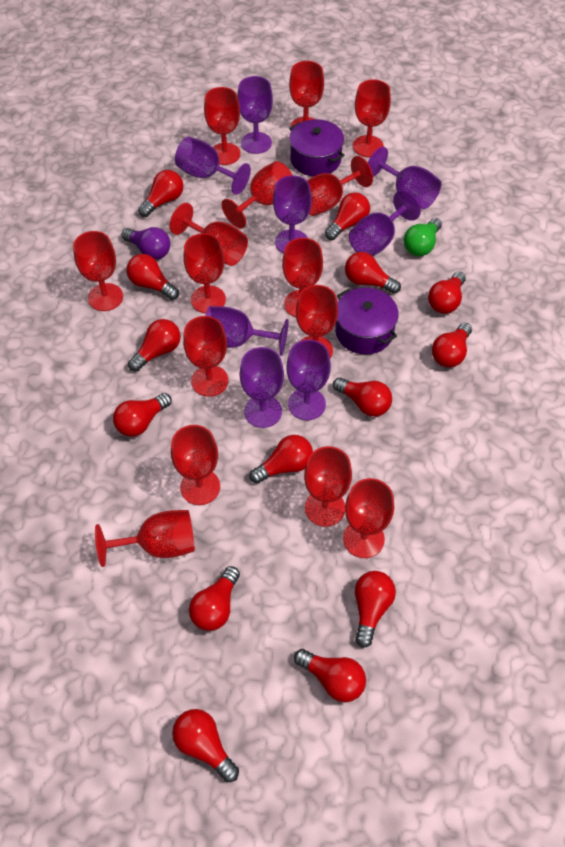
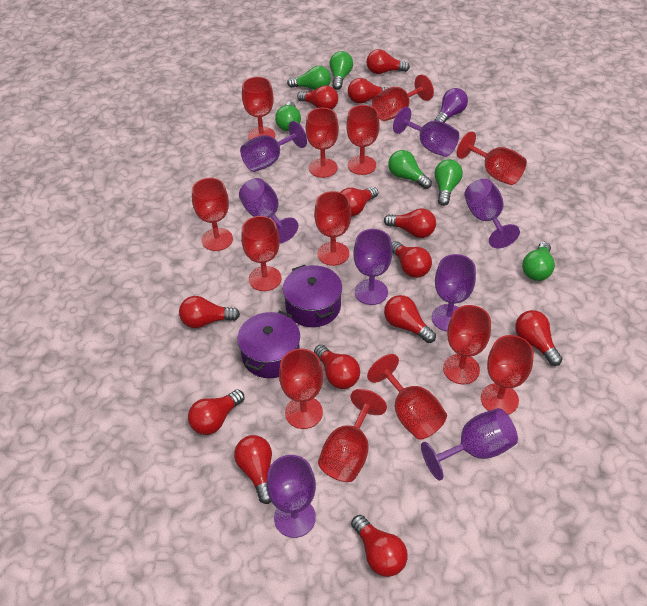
green light bulb: 1 -> 6
red goblet: 15 -> 13
red light bulb: 14 -> 13

